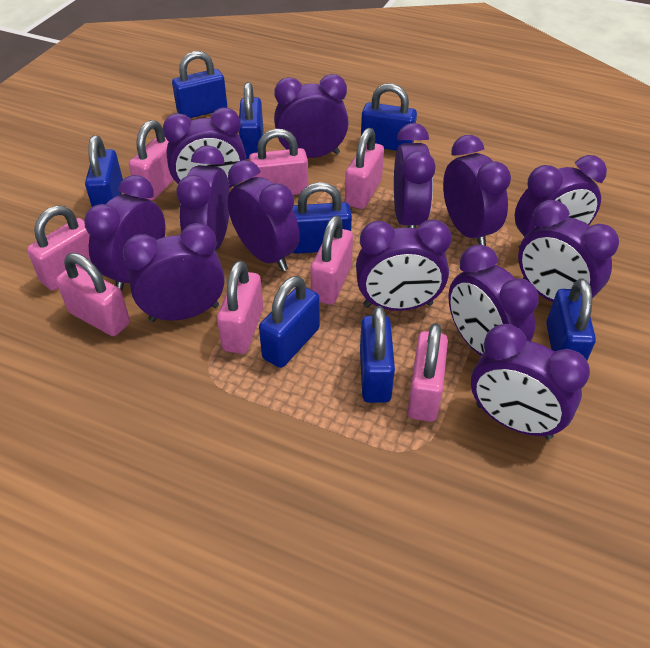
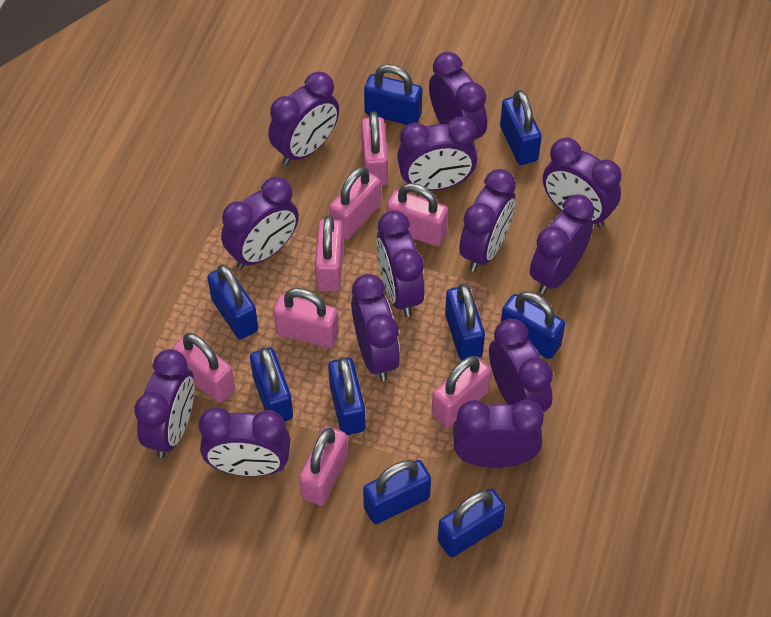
blue padlock: 8 -> 9

